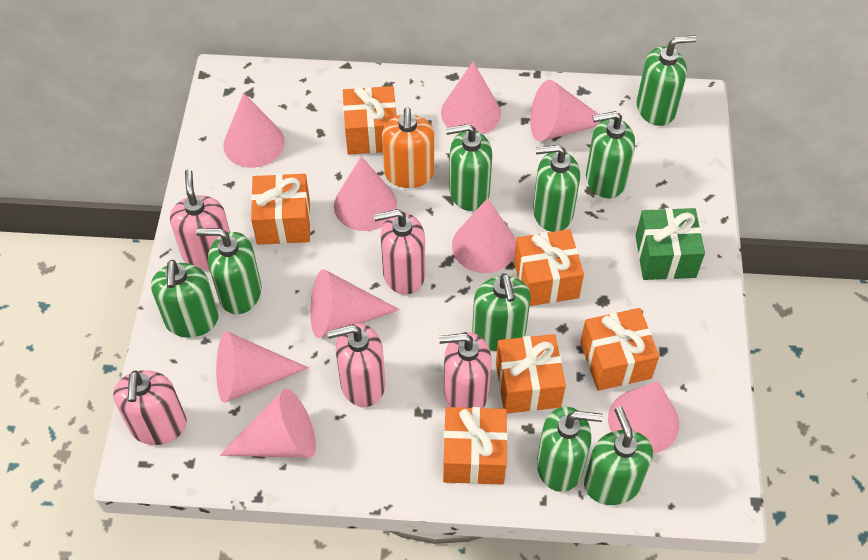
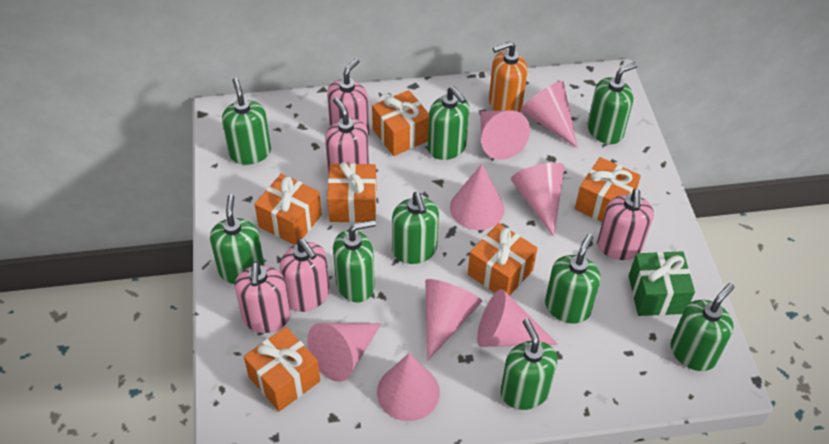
pink cone: 9 -> 8

